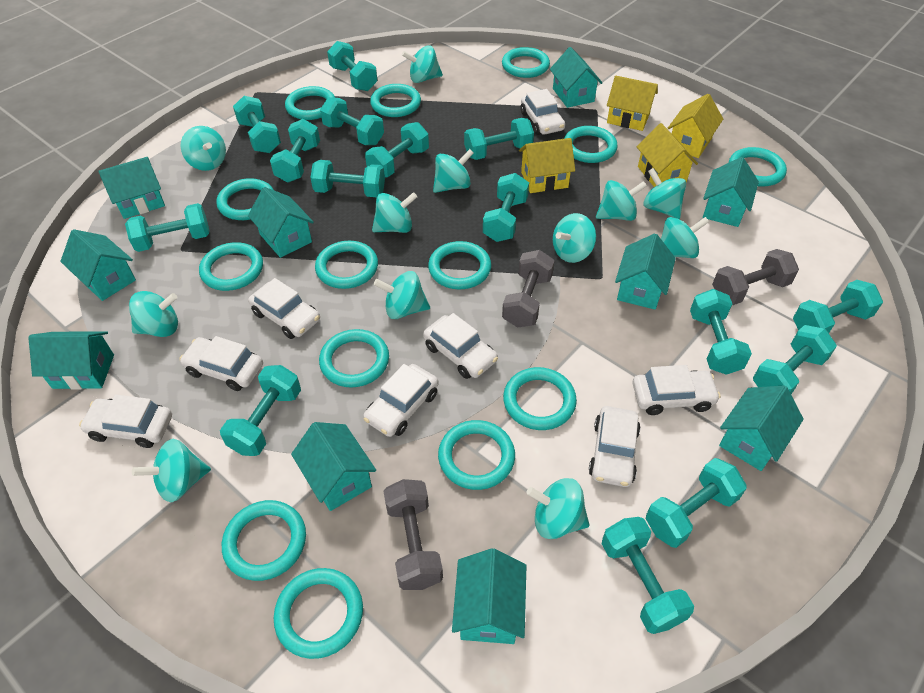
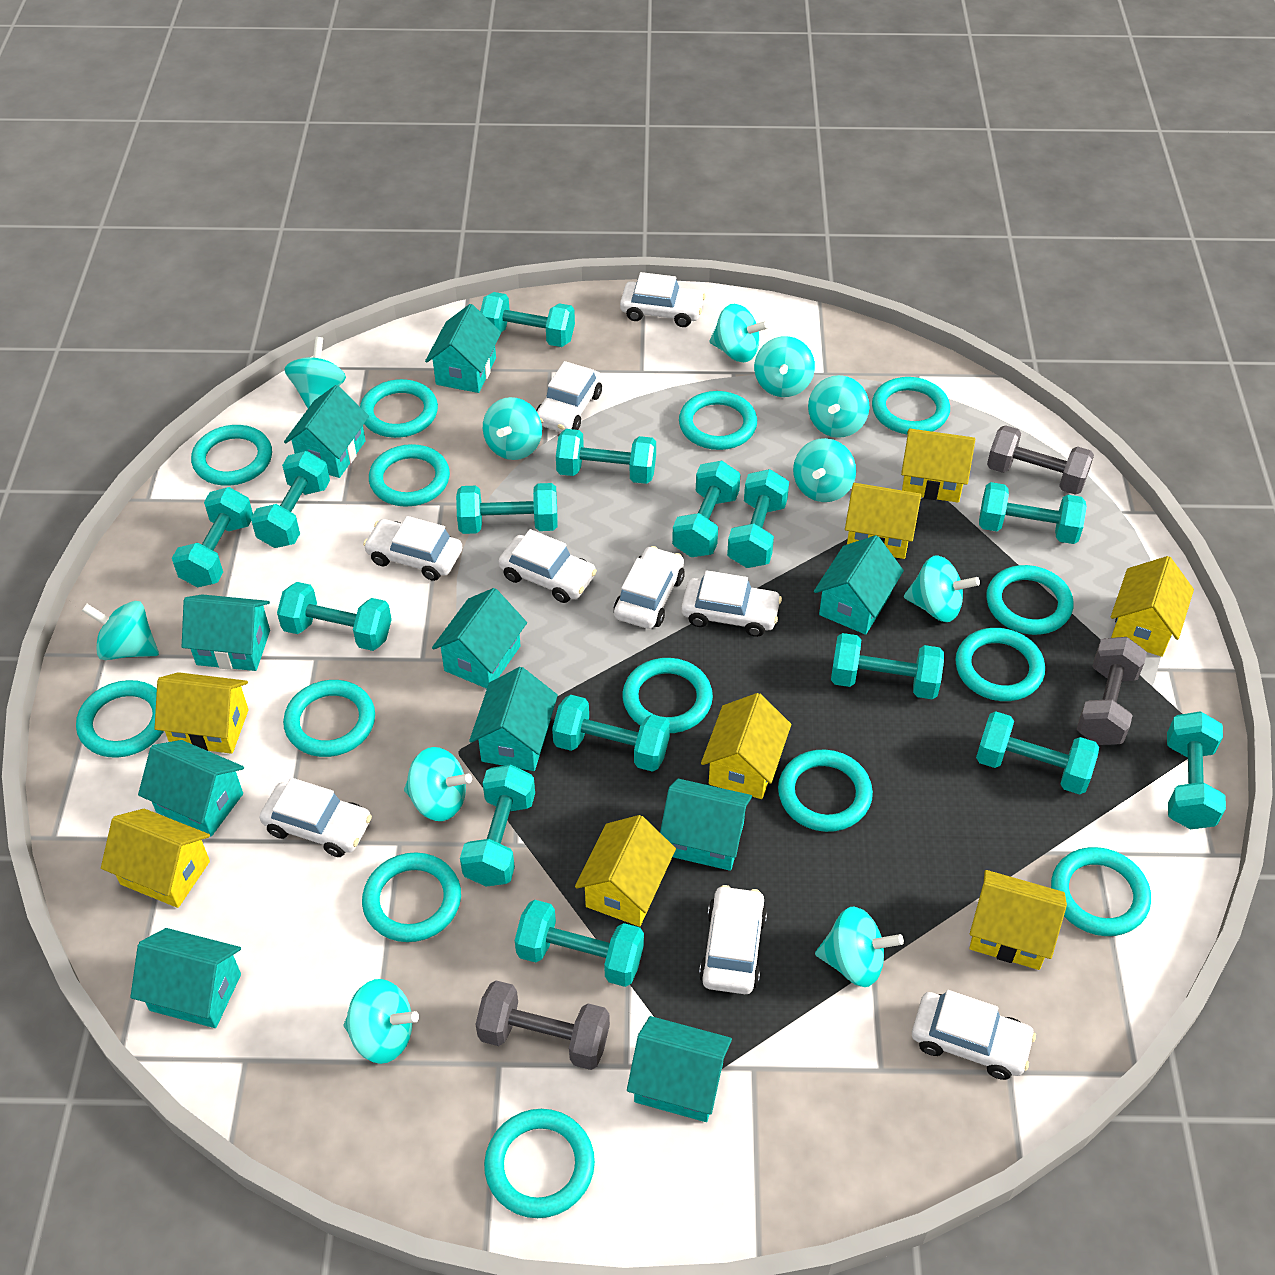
turquoise spinning top: 12 -> 11
white car: 8 -> 9
yellow house: 4 -> 8

